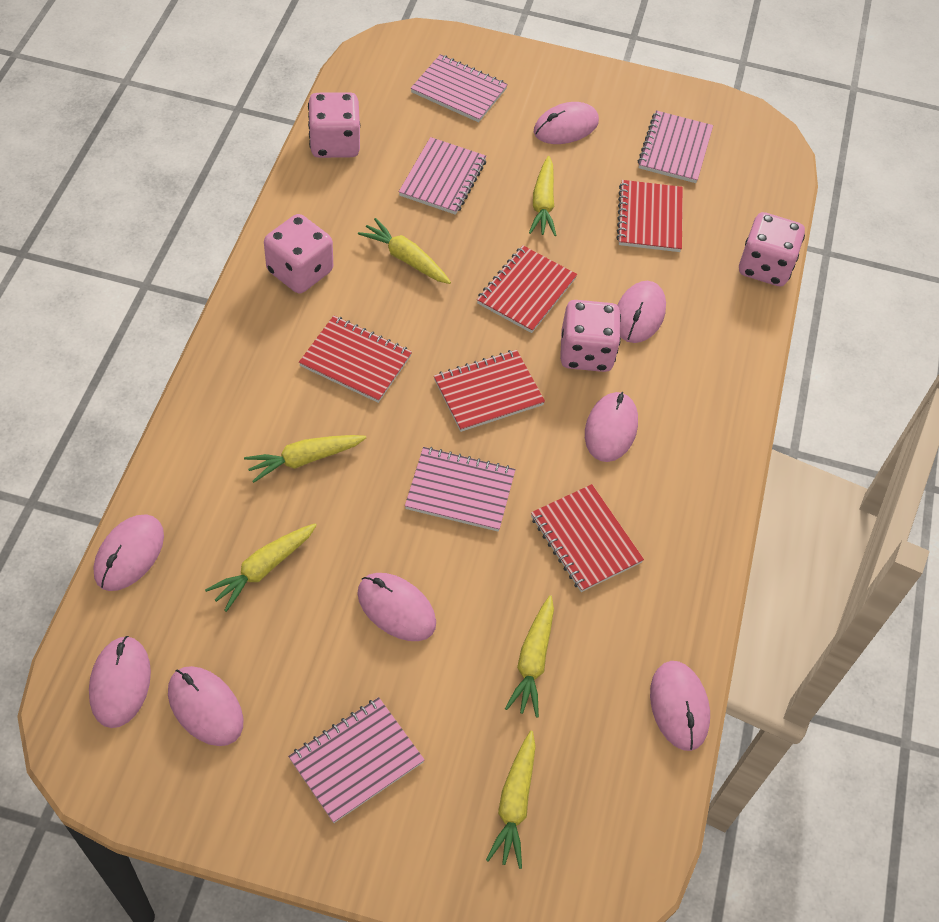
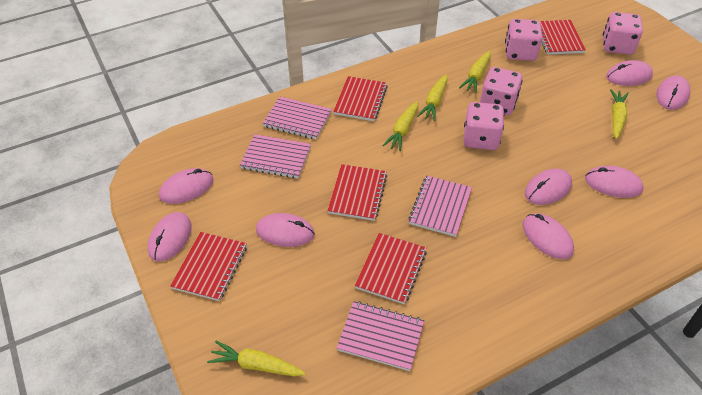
pink notebook: 5 -> 4
yellow carrot: 6 -> 5

